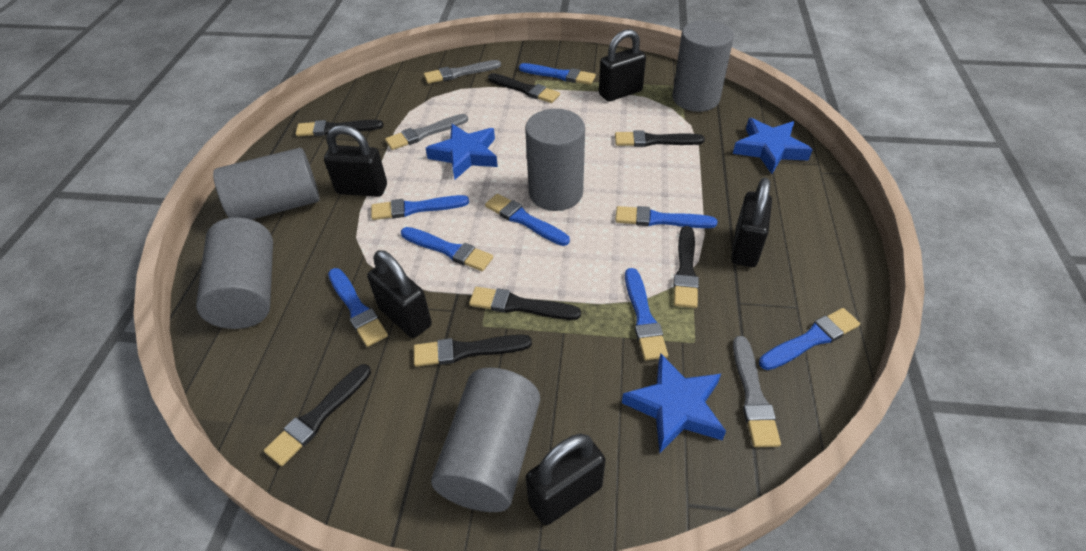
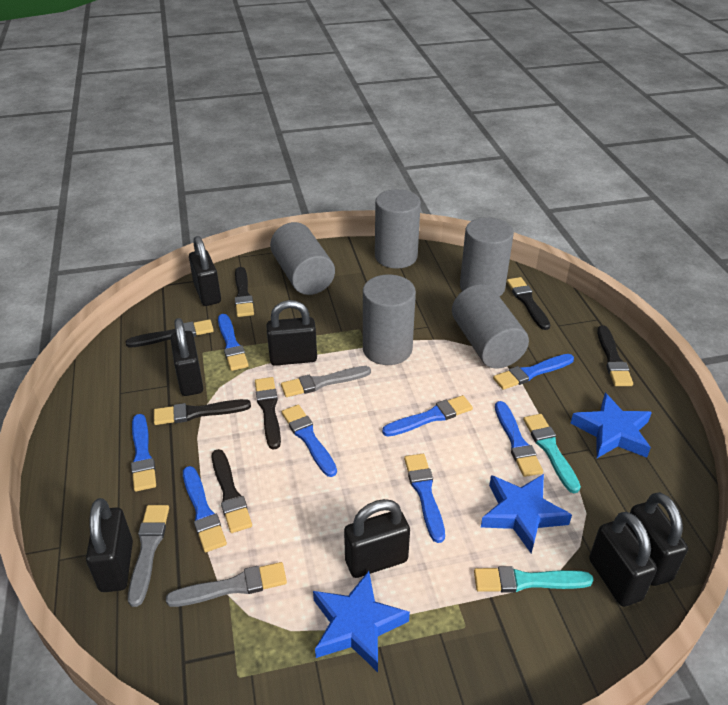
black padlock: 5 -> 7
turquoise brush: 0 -> 2

